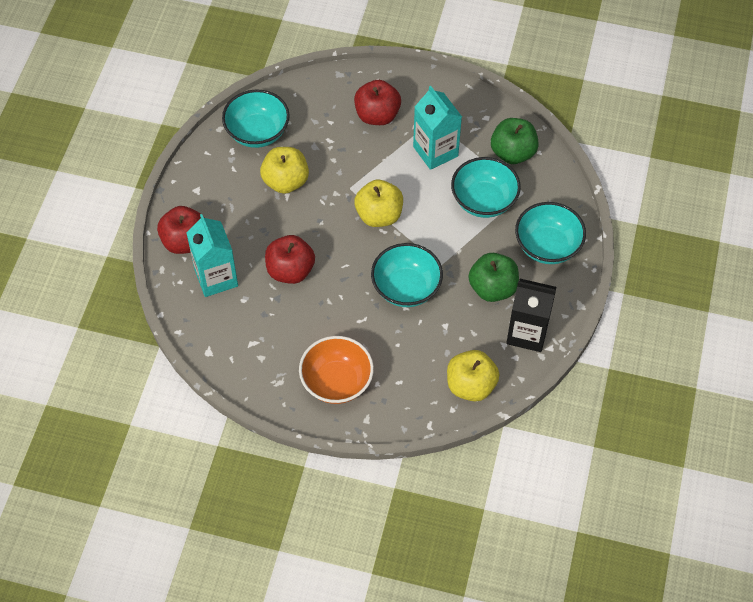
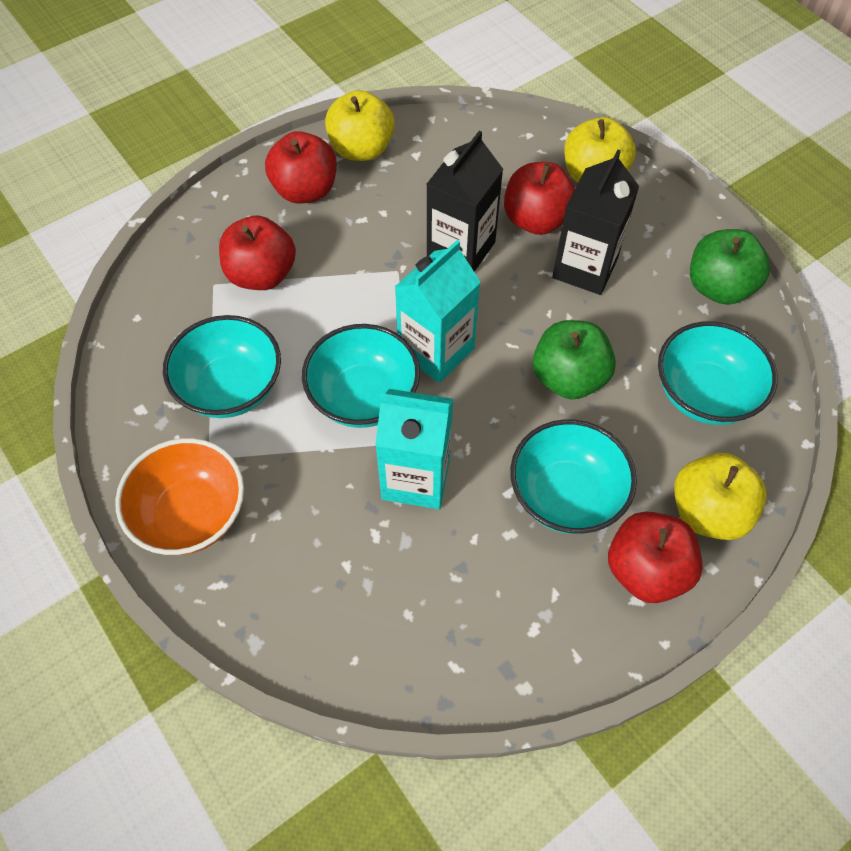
black carton: 1 -> 2
red apple: 3 -> 4

